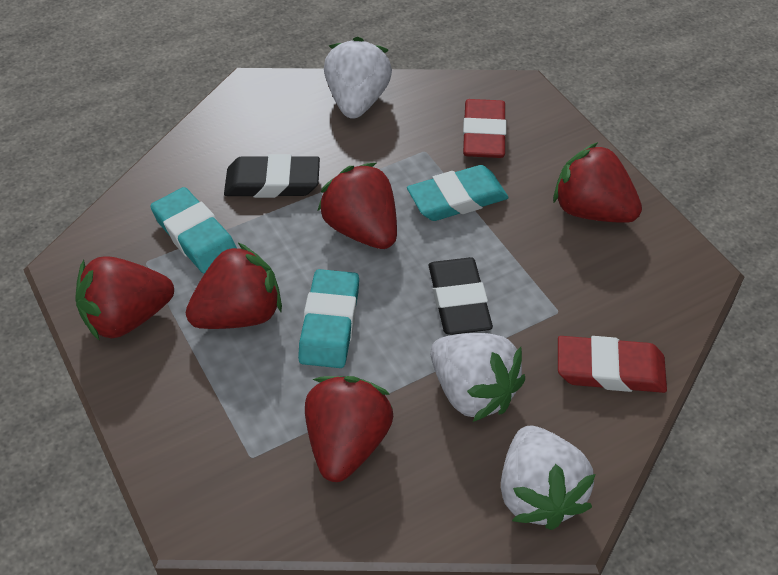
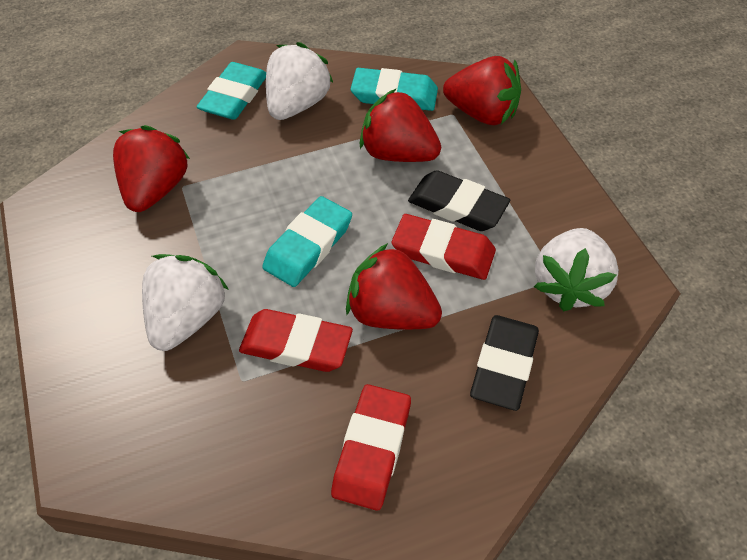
red eraser: 2 -> 3
red strawberry: 5 -> 4

